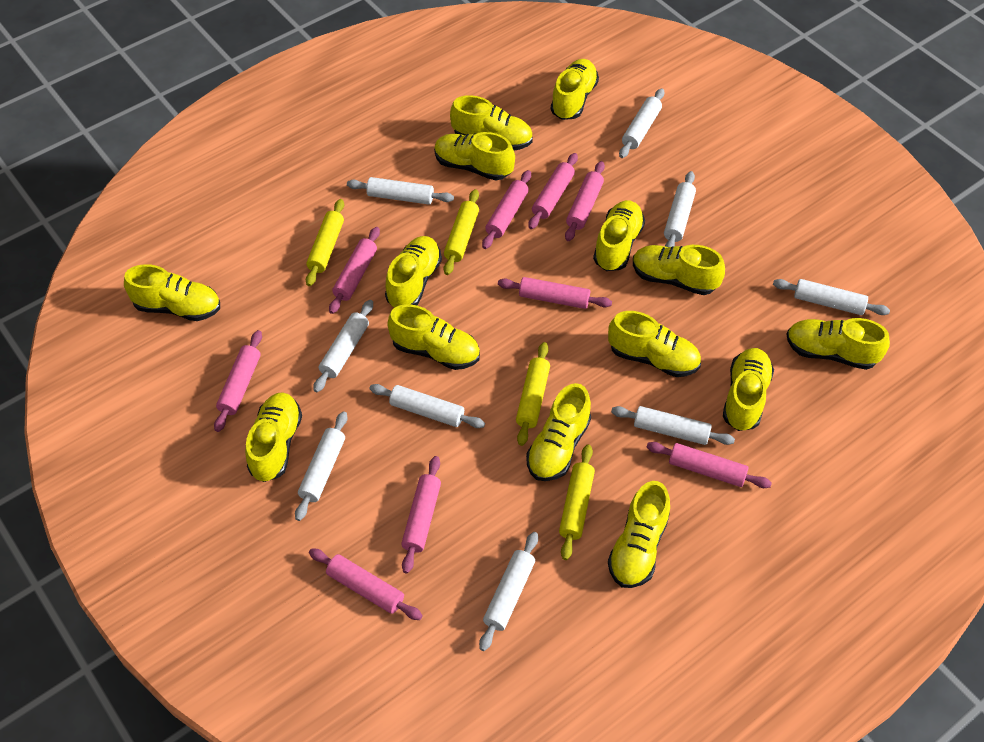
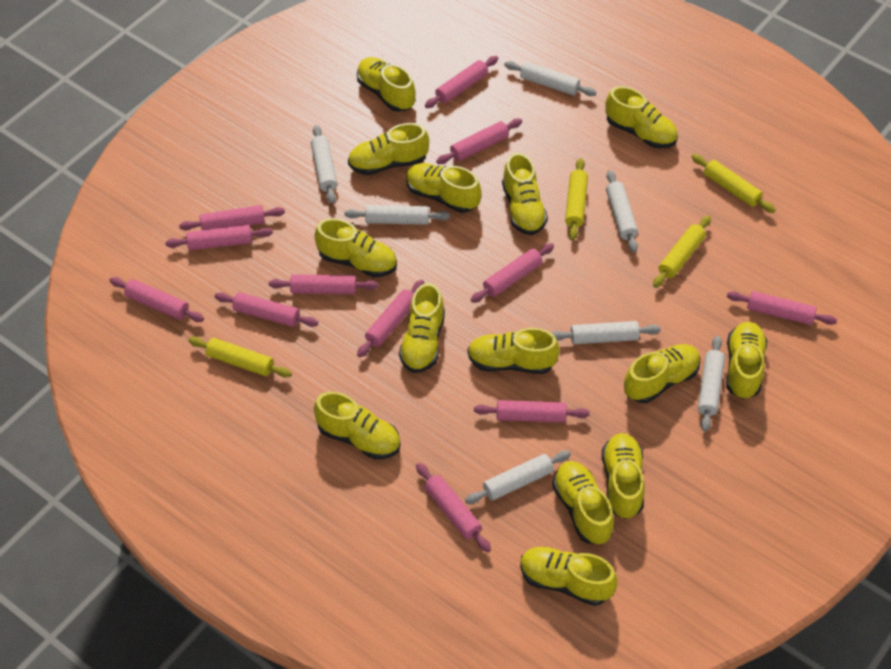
pink rolling pin: 9 -> 12
white rolling pin: 9 -> 7

